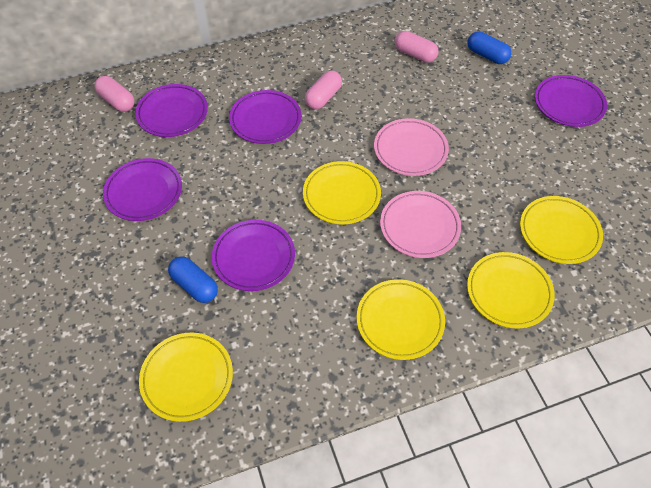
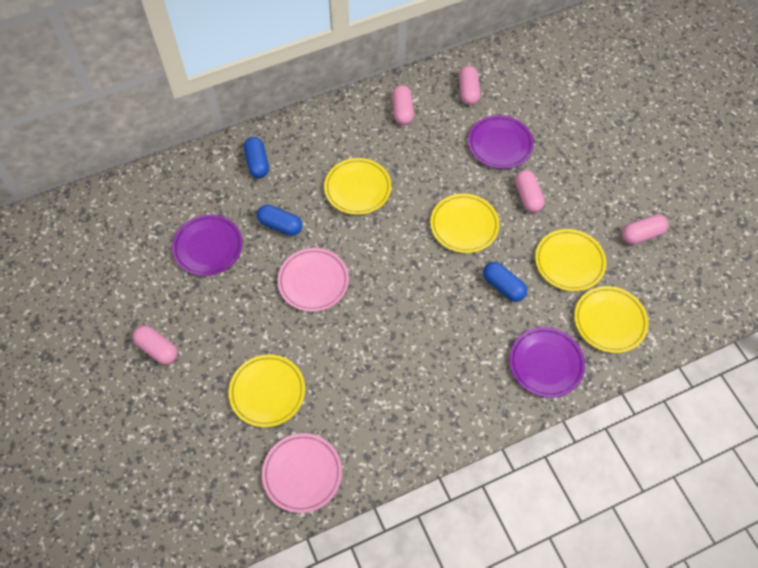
blue capsule: 2 -> 3
pink capsule: 3 -> 5
purple plate: 5 -> 3

